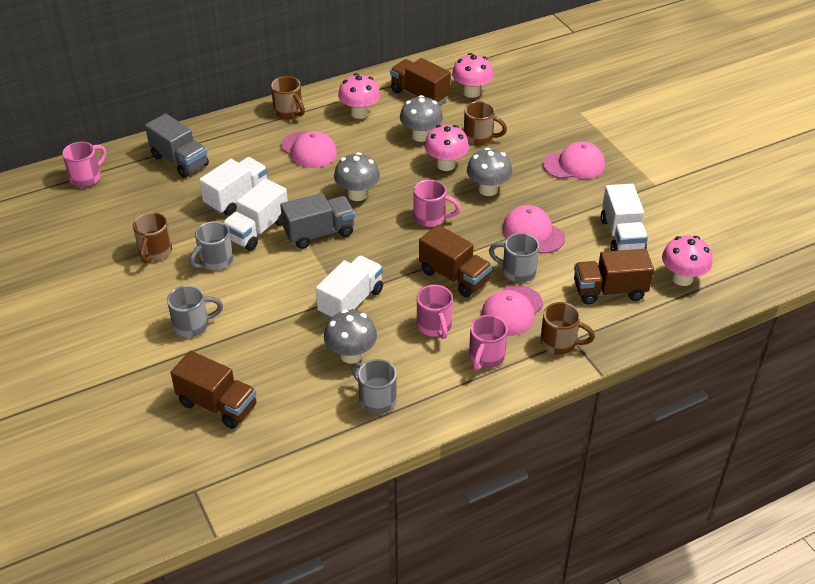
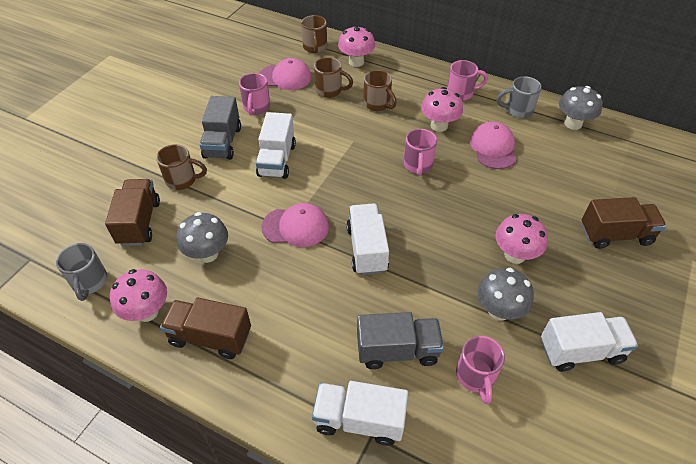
brown truck: 4 -> 3
grey mug: 4 -> 2
grey mushroom: 4 -> 3
pink cap: 4 -> 3

